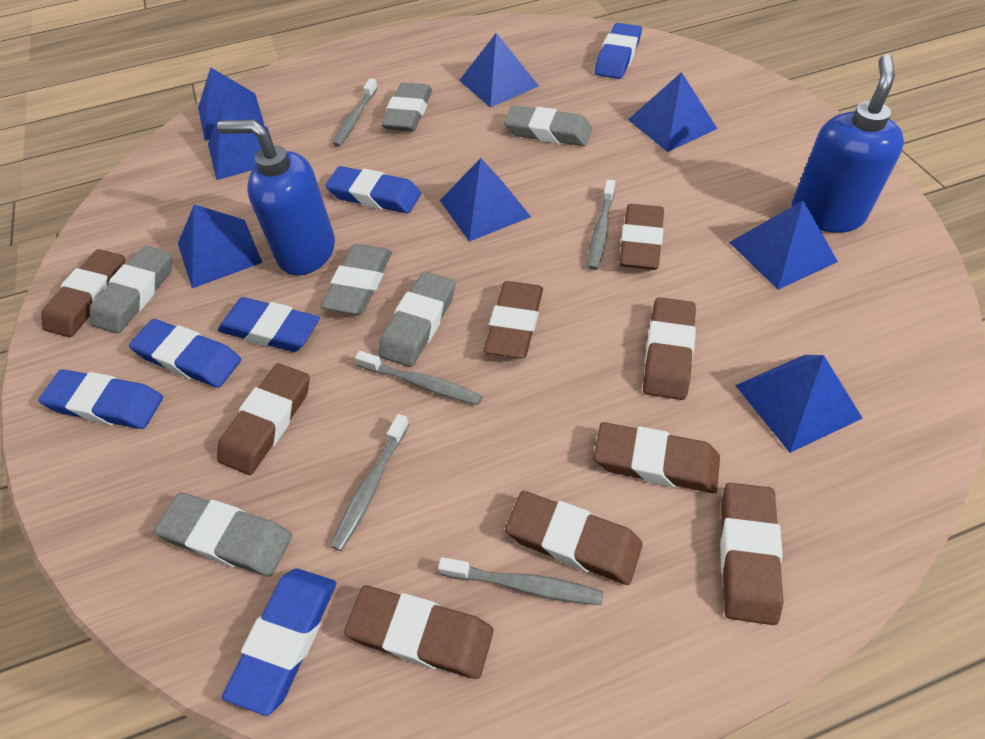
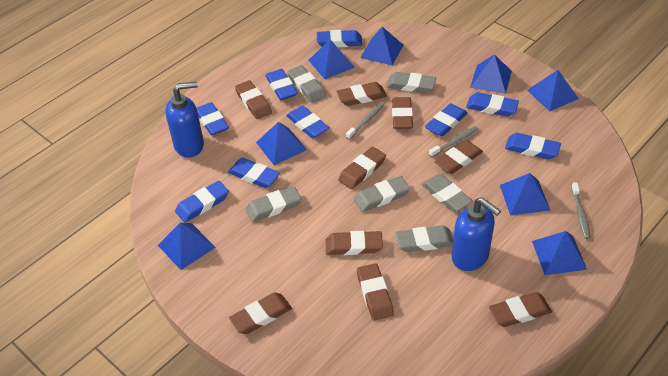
blue eraser: 6 -> 9
grey toothbrush: 5 -> 3

